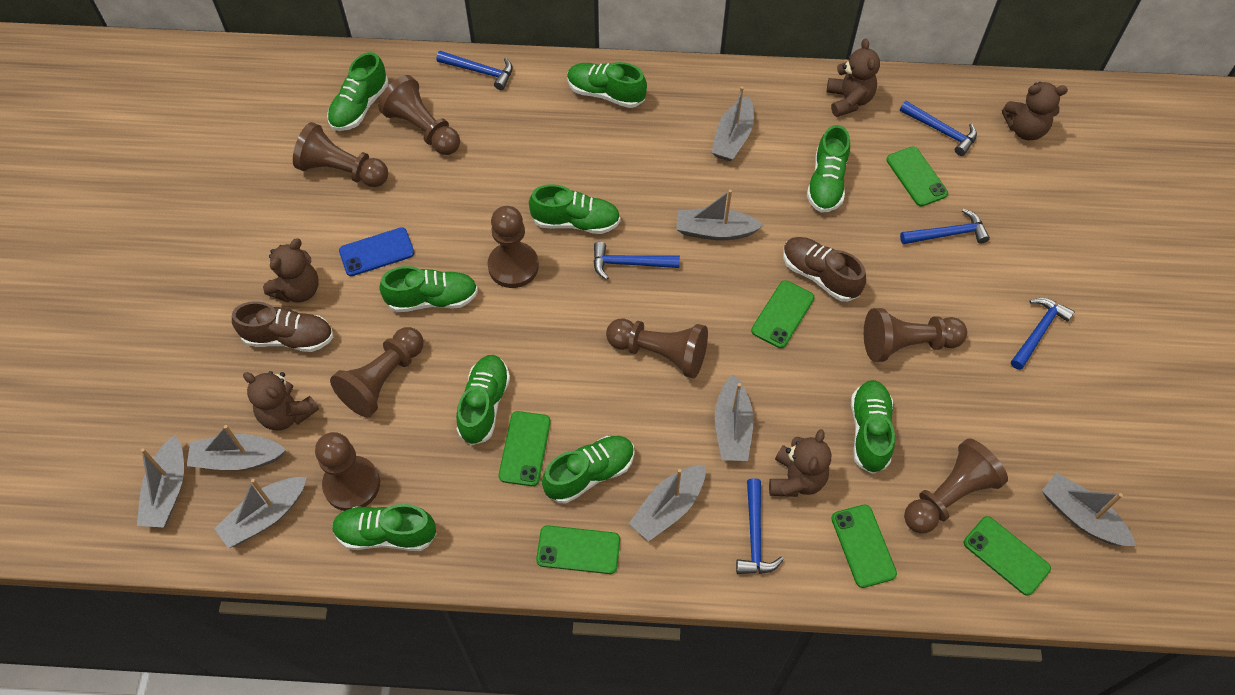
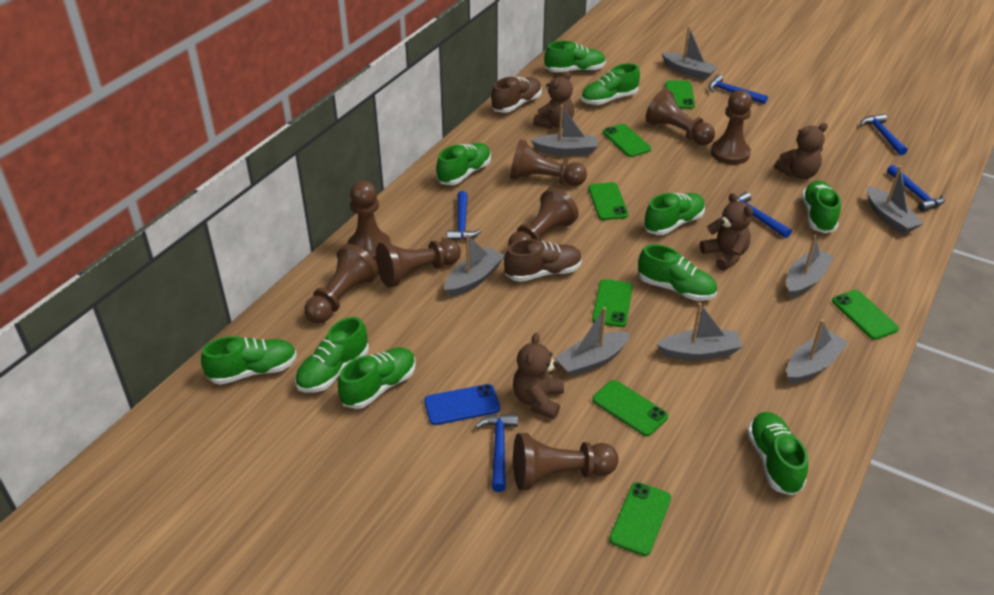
brown teddy bear: 5 -> 4
green phone: 6 -> 7
green shoe: 9 -> 10

